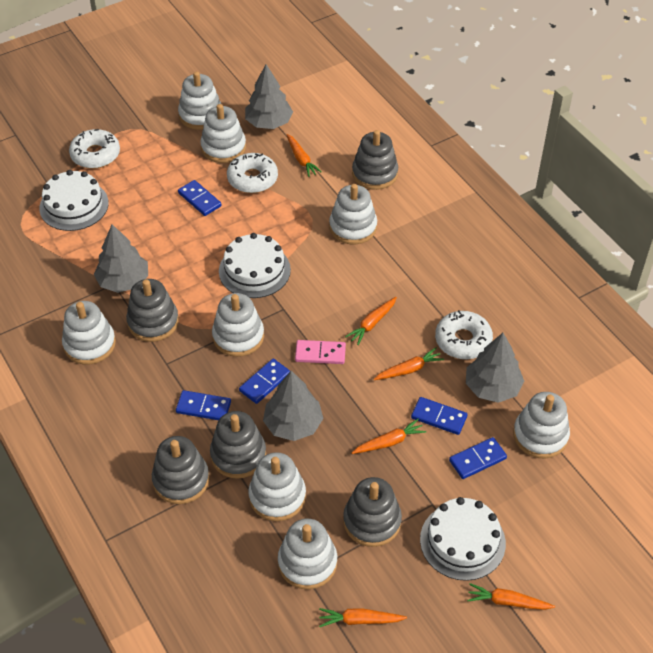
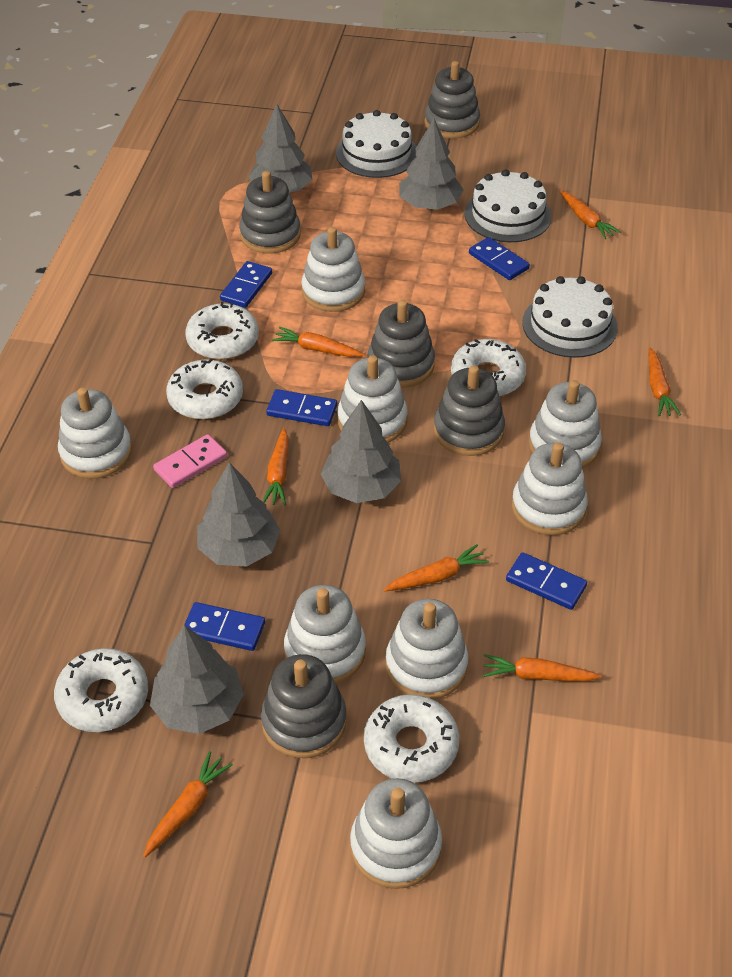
grey tree: 4 -> 5
orange carrot: 6 -> 7
white donut: 3 -> 5

